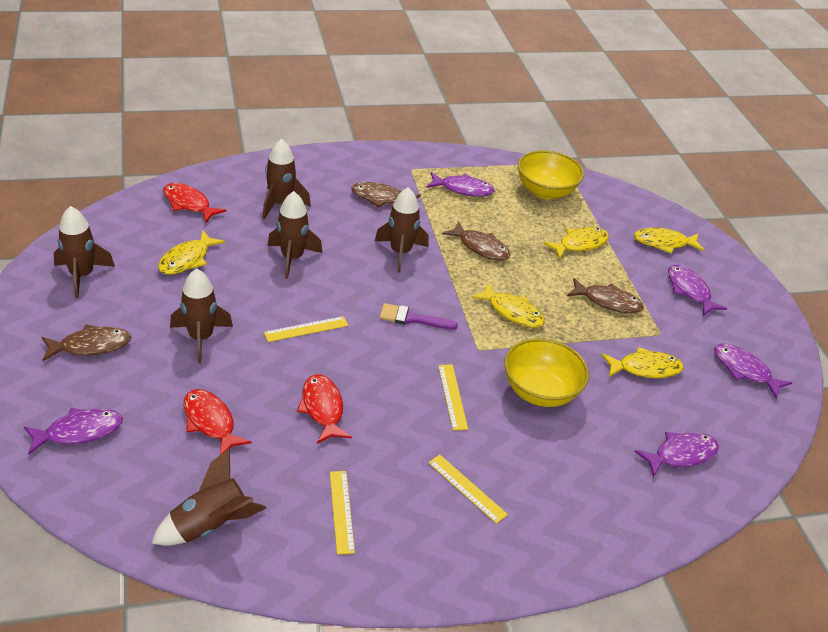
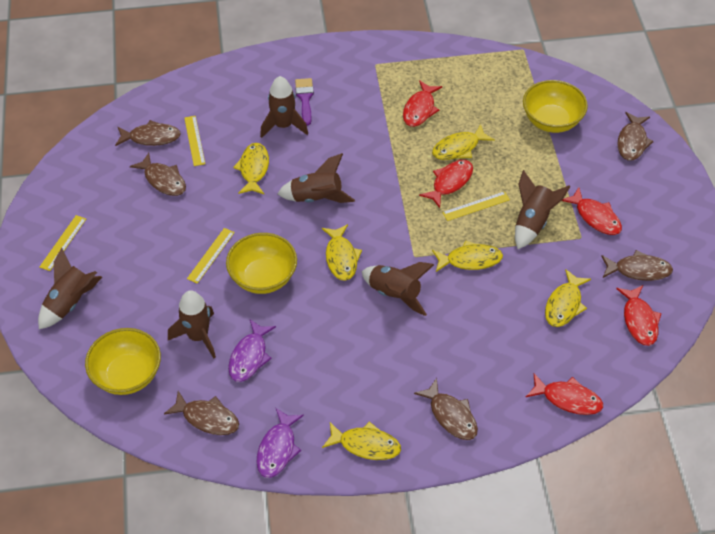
brown fish: 4 -> 6
purple fish: 5 -> 2
red fish: 3 -> 5
yellow bowl: 2 -> 3
yellow fish: 5 -> 6

